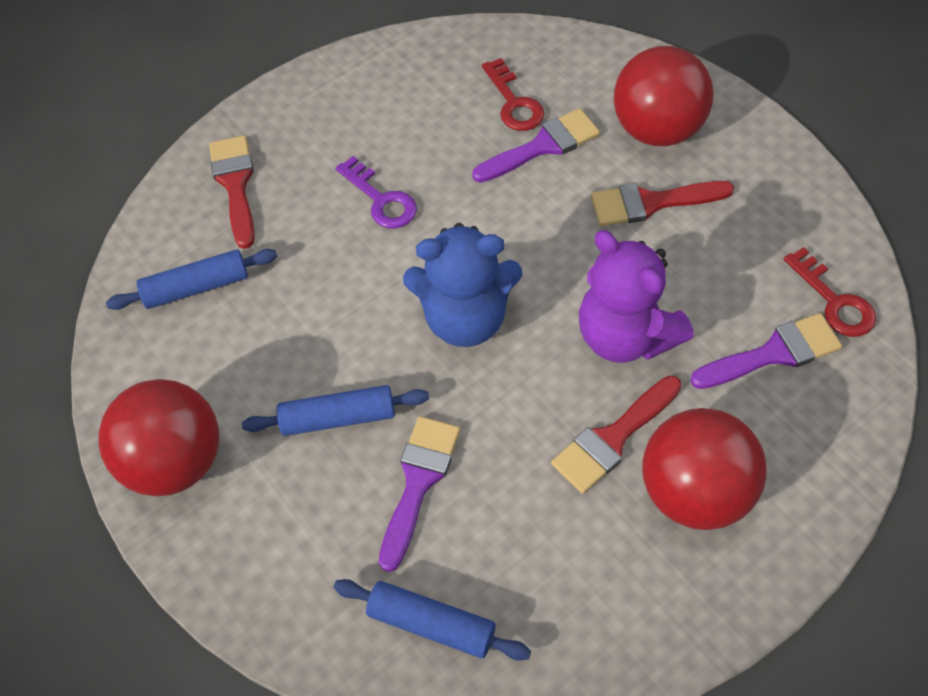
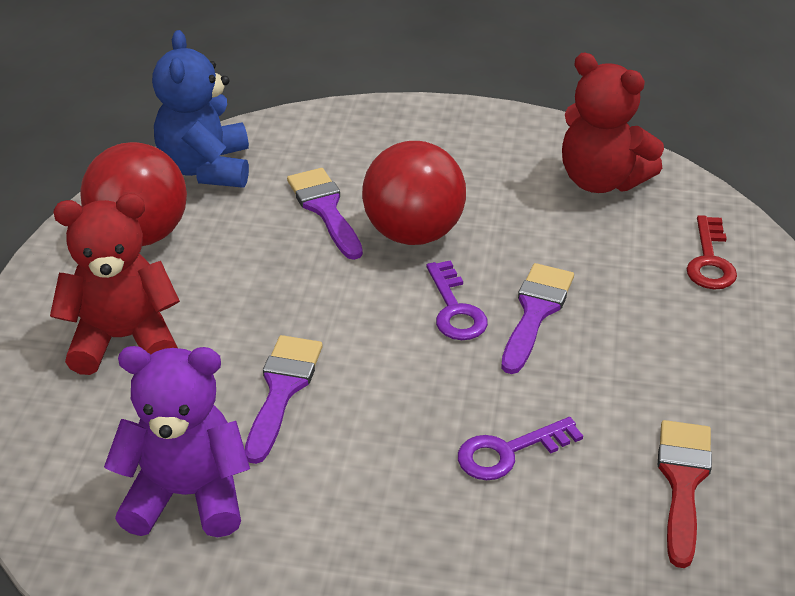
blue rolling pin: 3 -> 0
purple key: 1 -> 2
red ball: 3 -> 2
red brush: 3 -> 1
red key: 2 -> 1
red teddy bear: 0 -> 2

